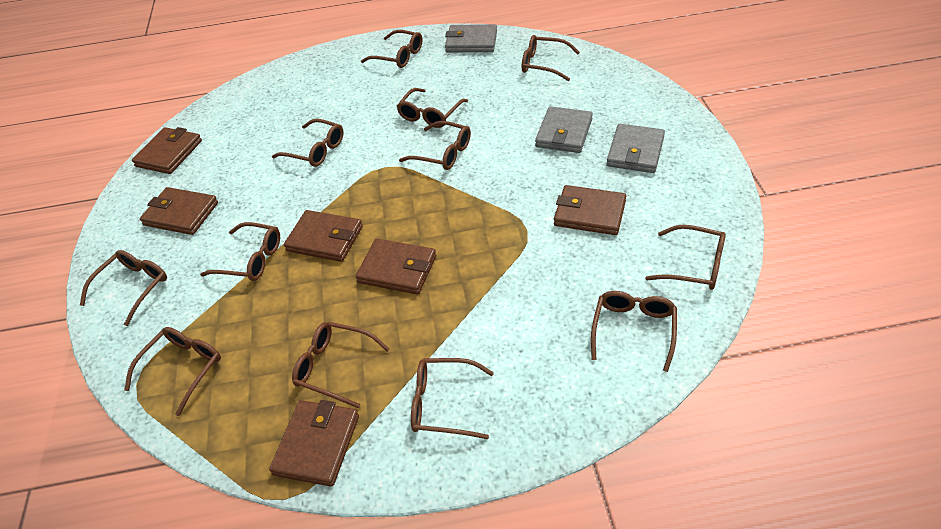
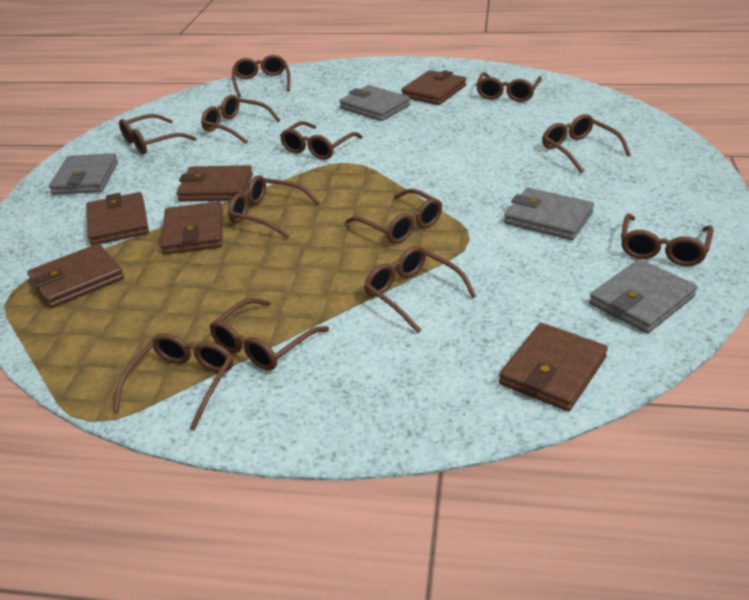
grey wallet: 3 -> 4

